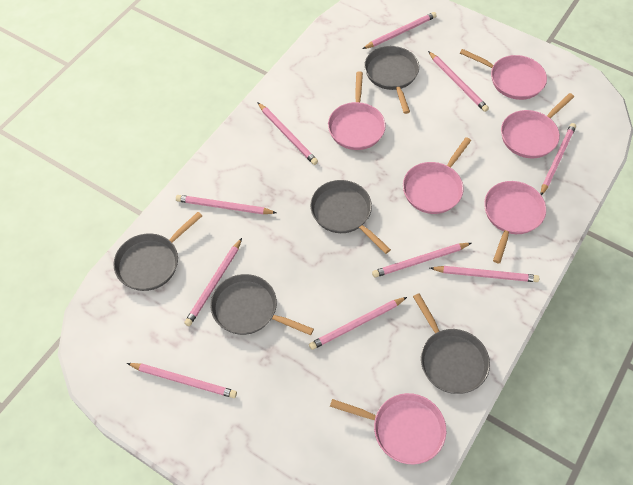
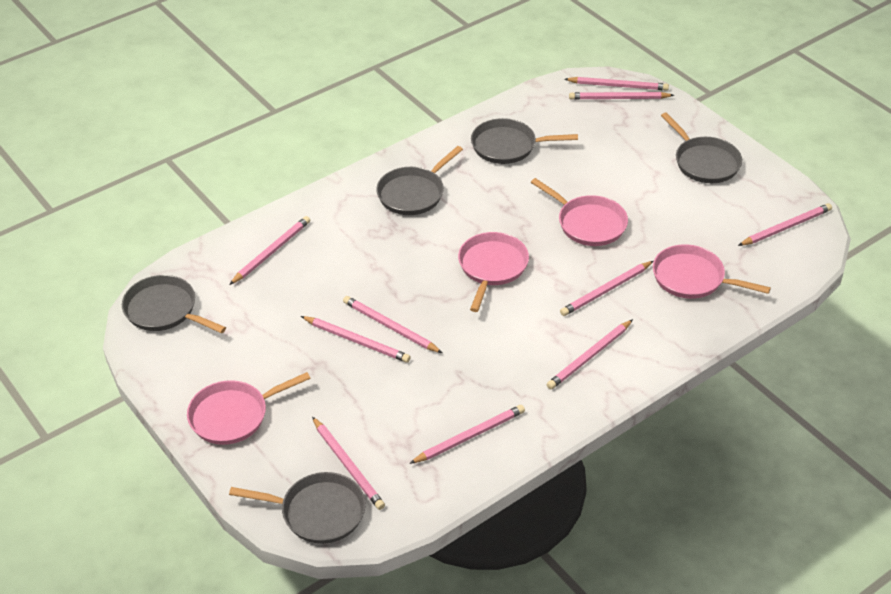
pink pan: 6 -> 4

